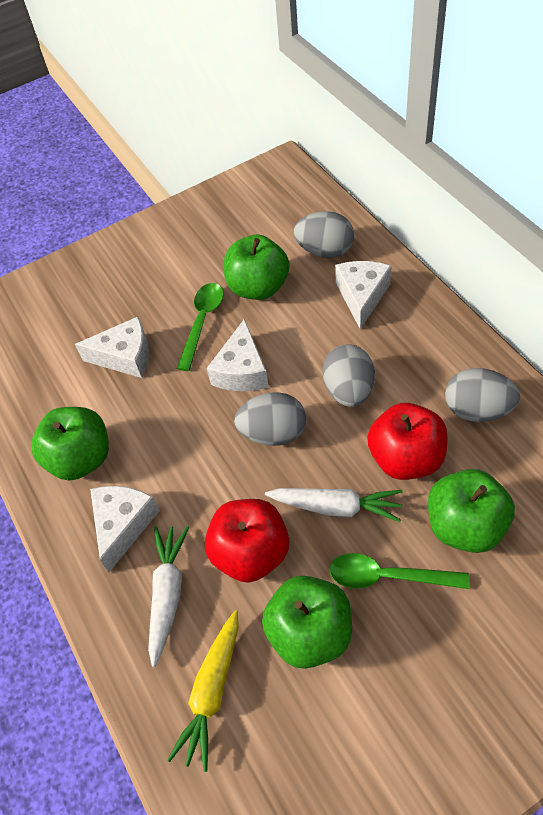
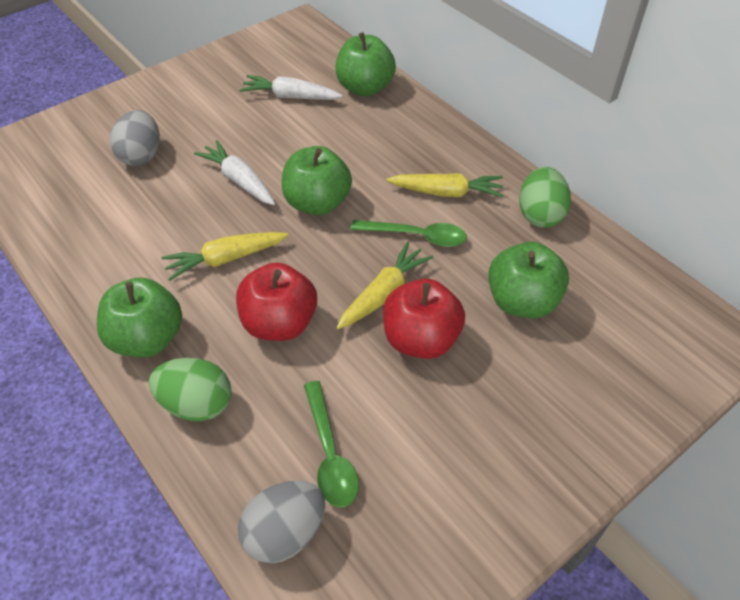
green egg: 0 -> 2
grey egg: 4 -> 2
white cheese: 4 -> 0
yellow carrot: 1 -> 3

